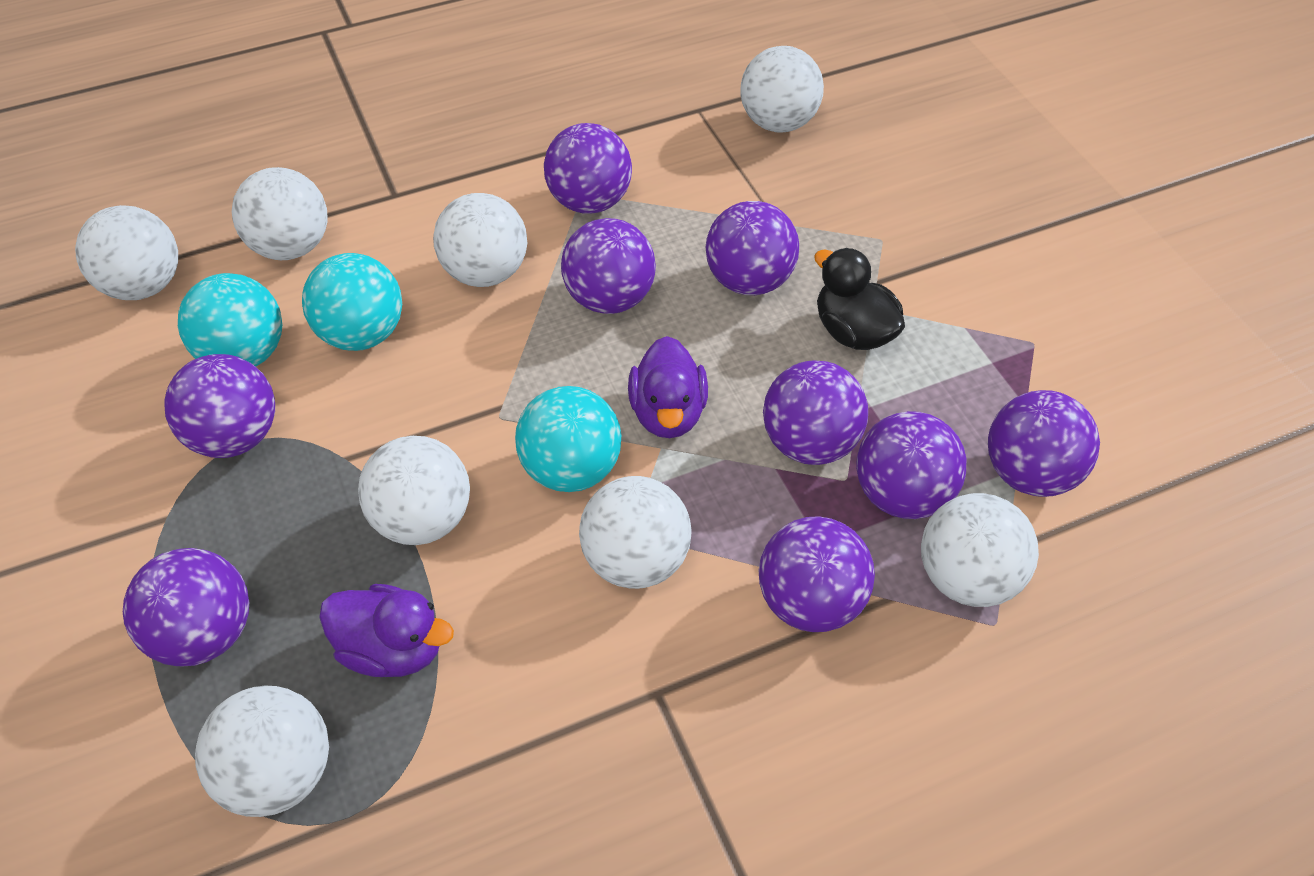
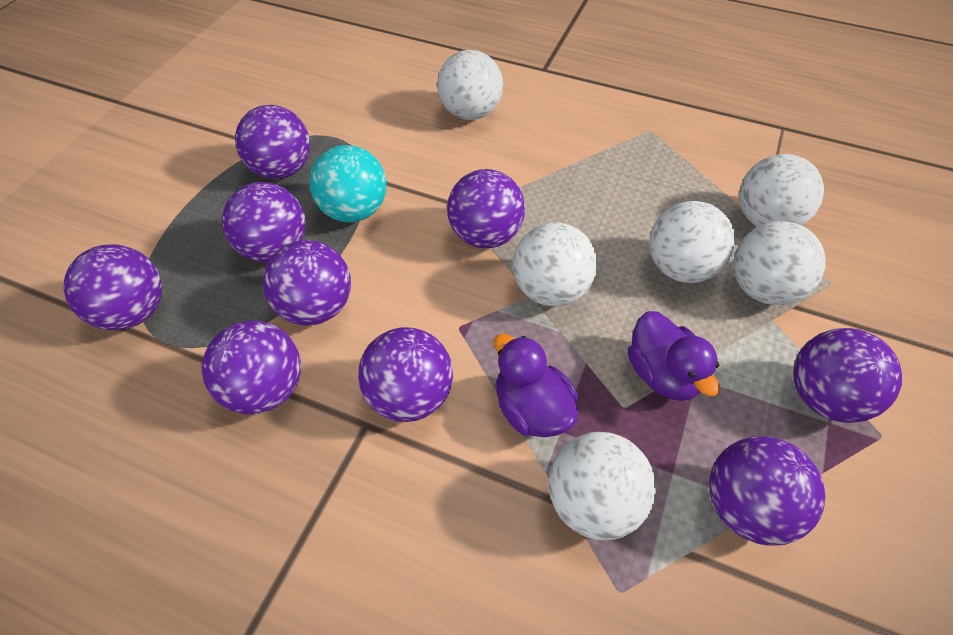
black duck: 1 -> 0
turquoise ball: 3 -> 1
white ball: 8 -> 6

